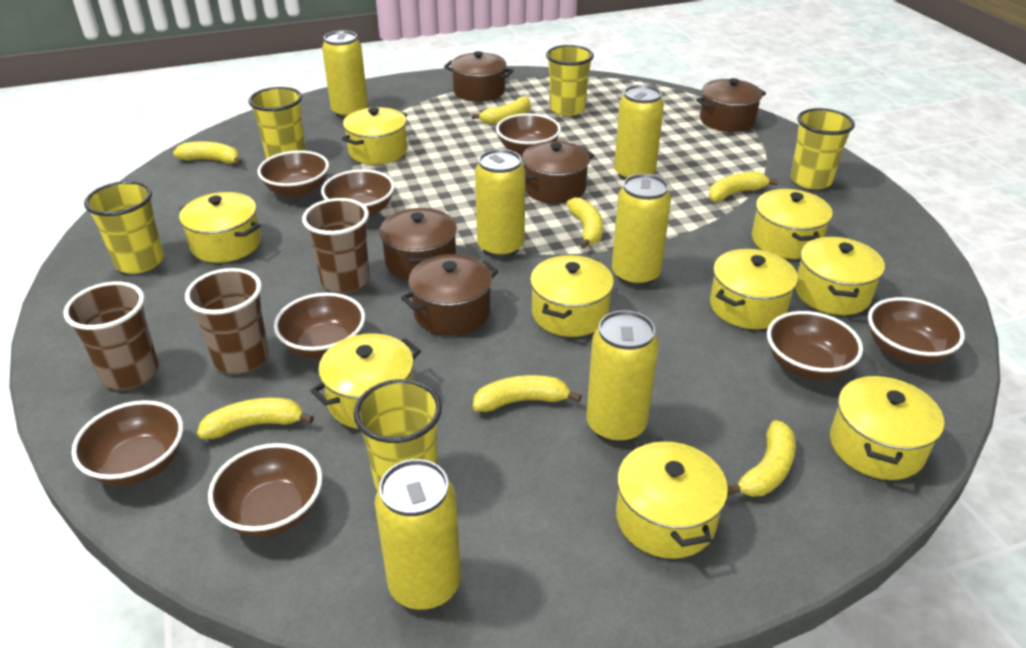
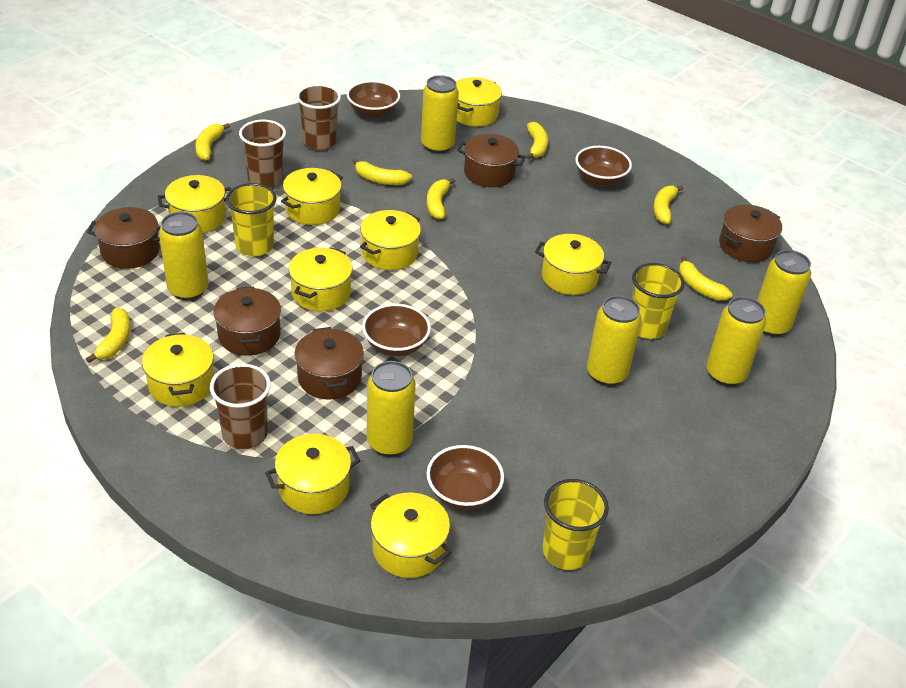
brown bowl: 8 -> 4
yellow cup: 5 -> 3

